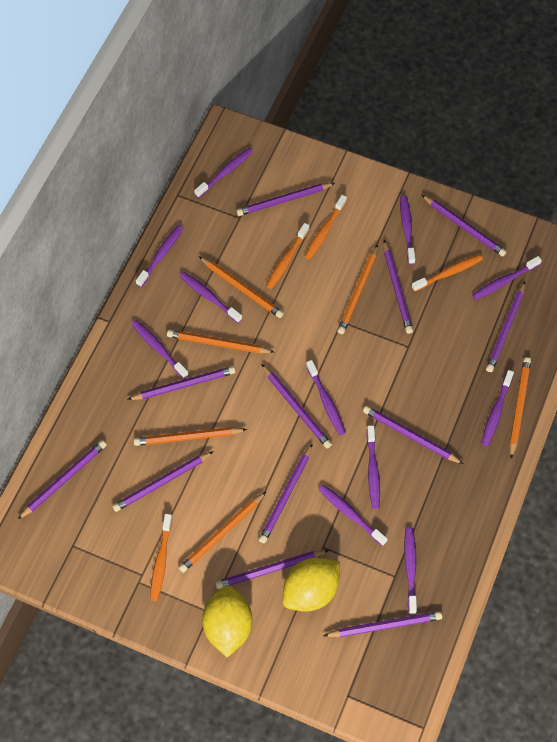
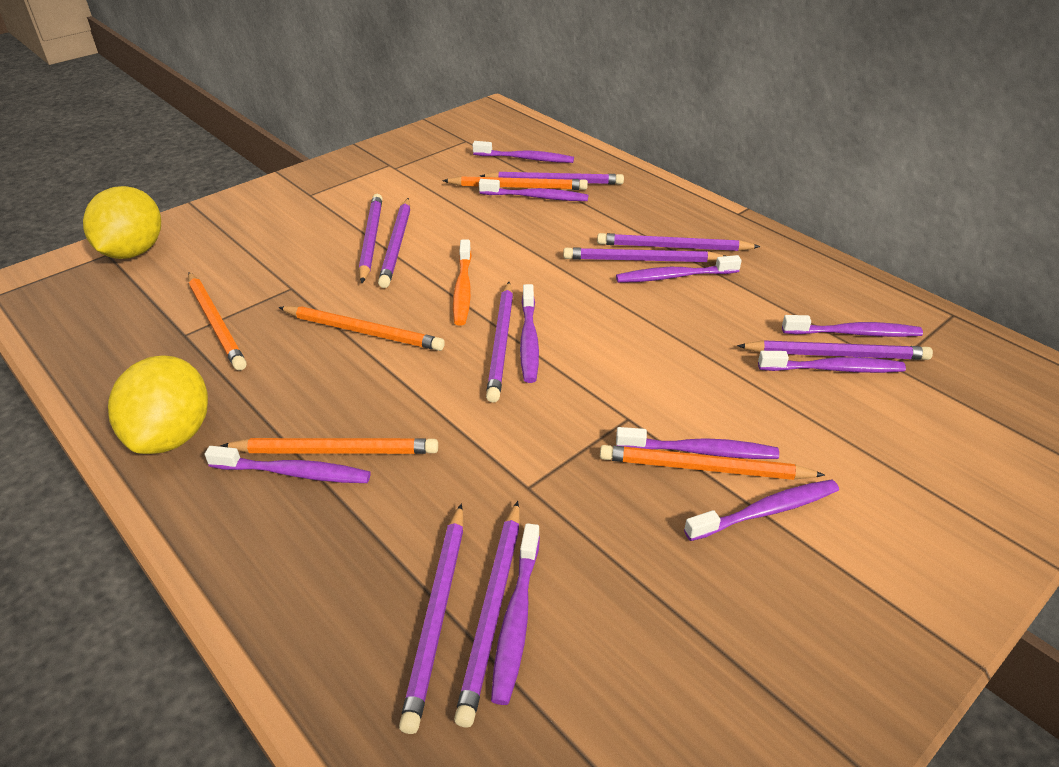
orange pencil: 6 -> 5
orange toothbrush: 4 -> 1
purple pencil: 12 -> 9
purple toothbrush: 11 -> 10

